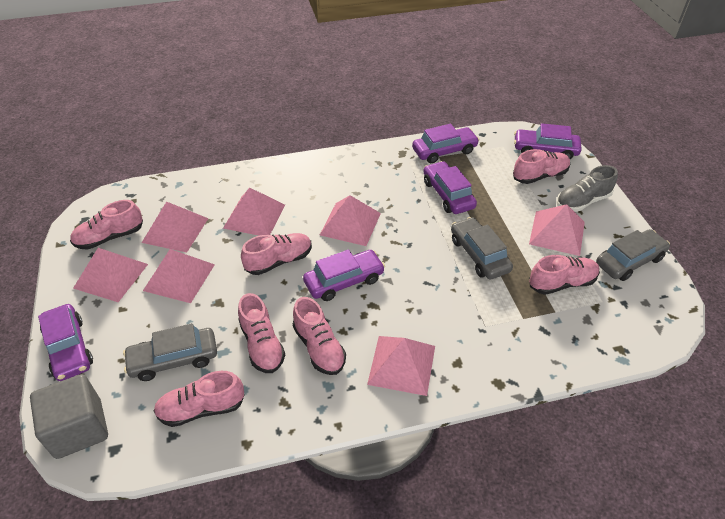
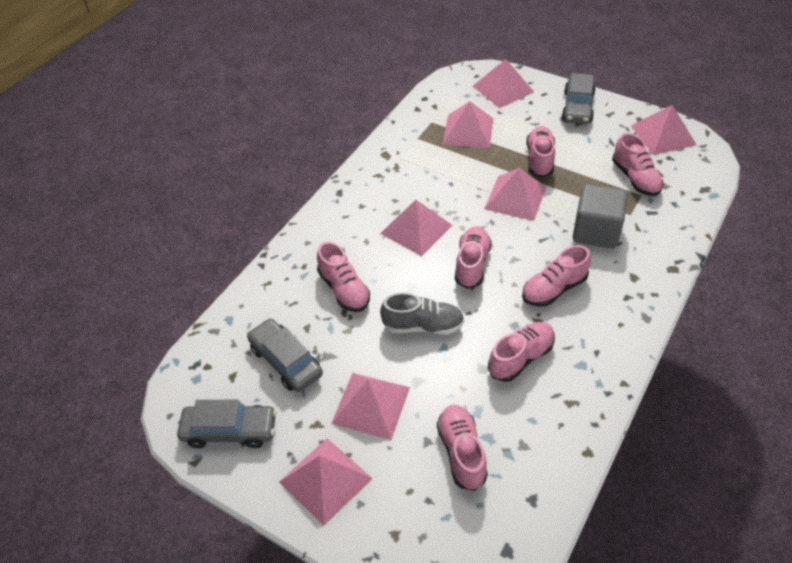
purple car: 5 -> 0

